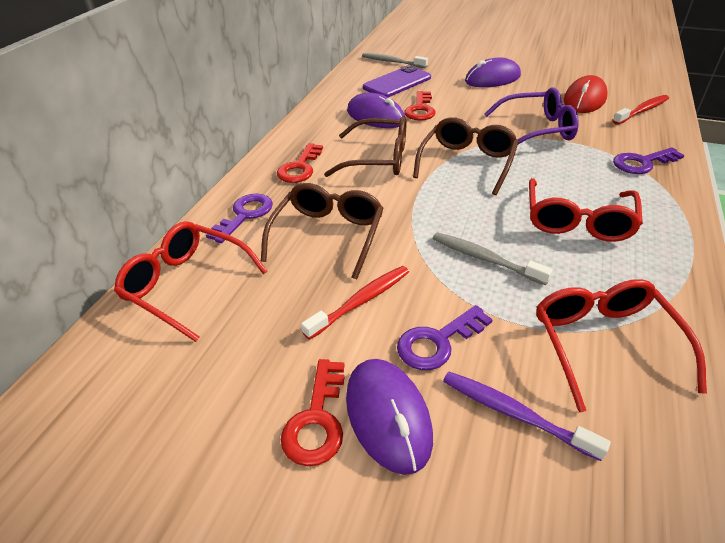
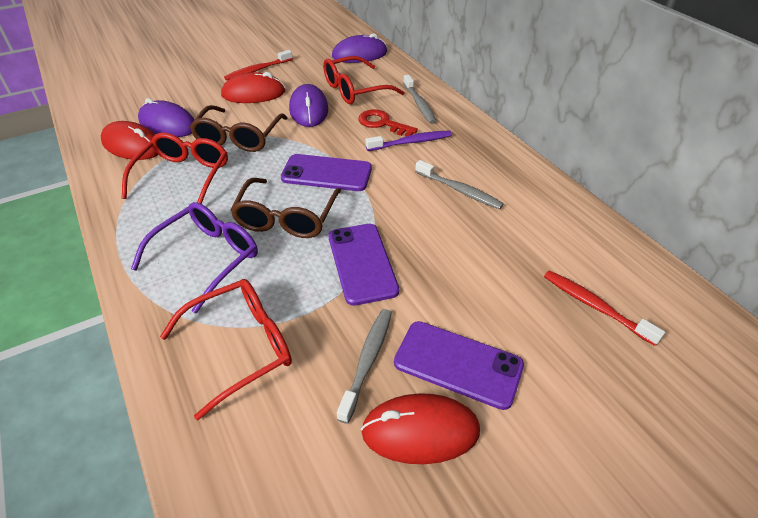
brown glasses: 3 -> 2
grey toothbrush: 2 -> 3
purple key: 3 -> 0
purple phone: 1 -> 3
red key: 3 -> 1
red mouse: 1 -> 3

